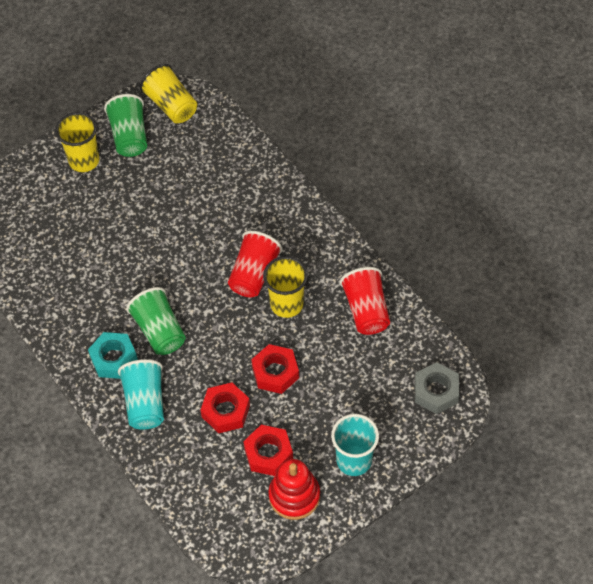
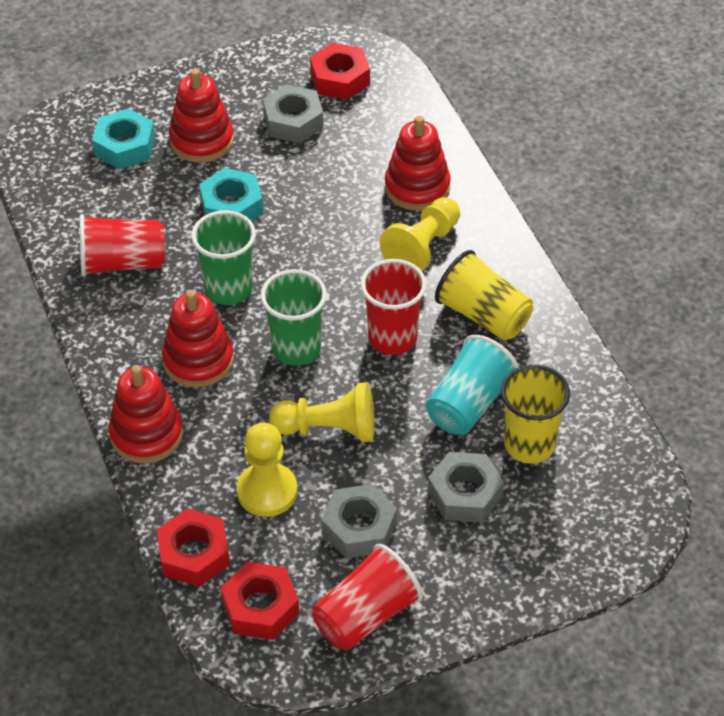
grey nut: 1 -> 3
red cup: 2 -> 3
red stacking toy: 1 -> 4
turquoise cup: 2 -> 1
turquoise nut: 1 -> 2
yellow cup: 3 -> 2
yellow pawn: 0 -> 3

